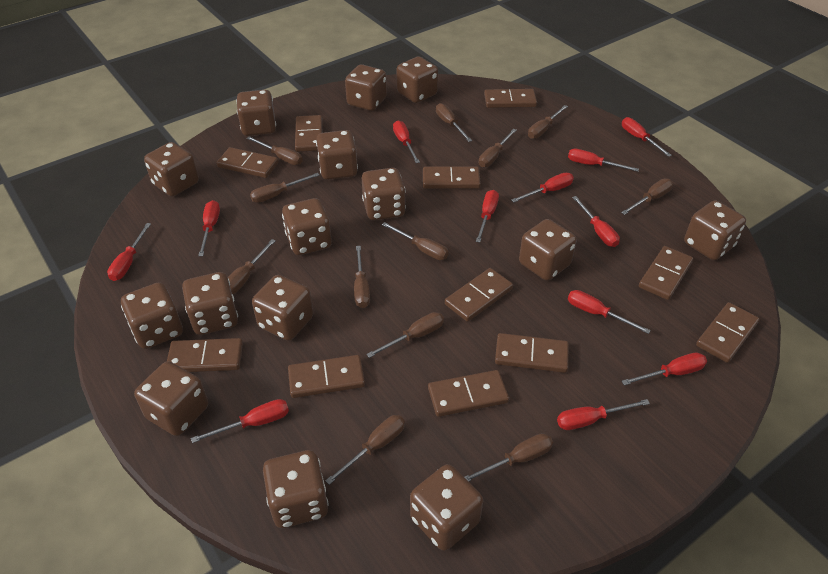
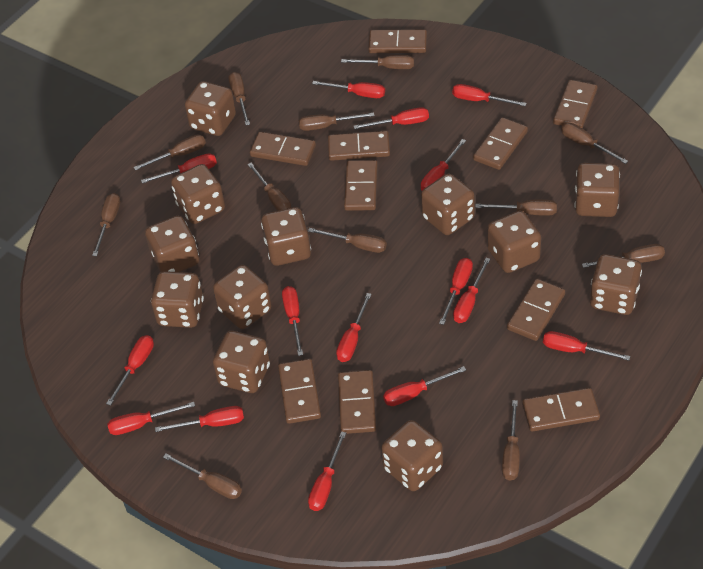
brown dice: 15 -> 12
brown domino: 11 -> 10
red screwdriver: 12 -> 15

